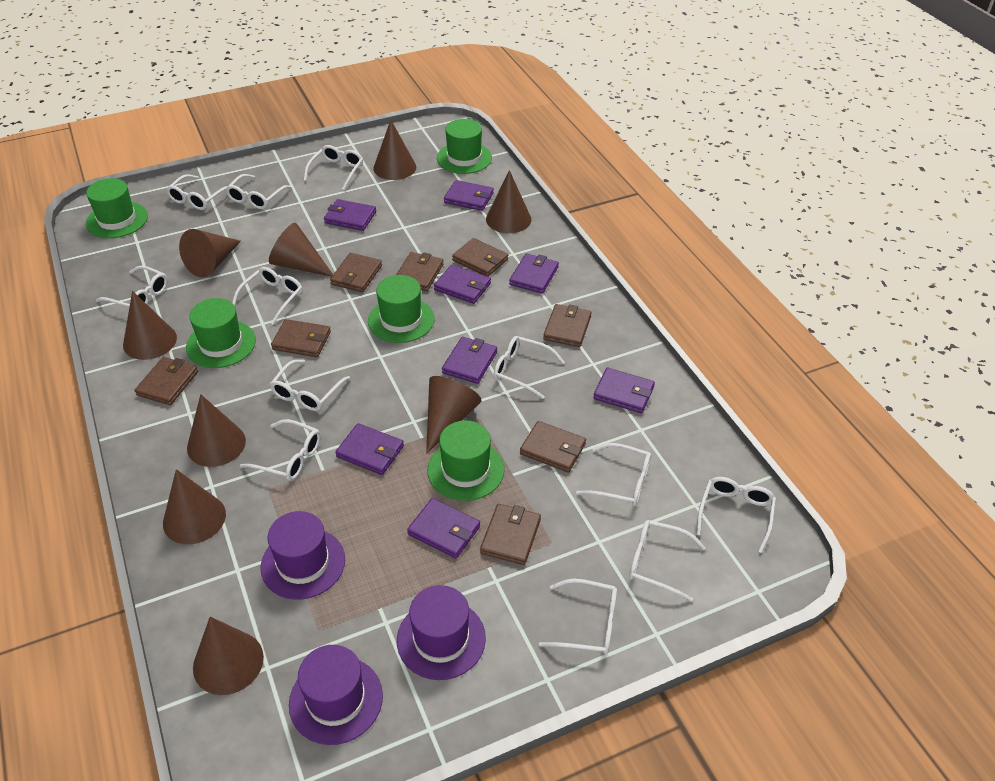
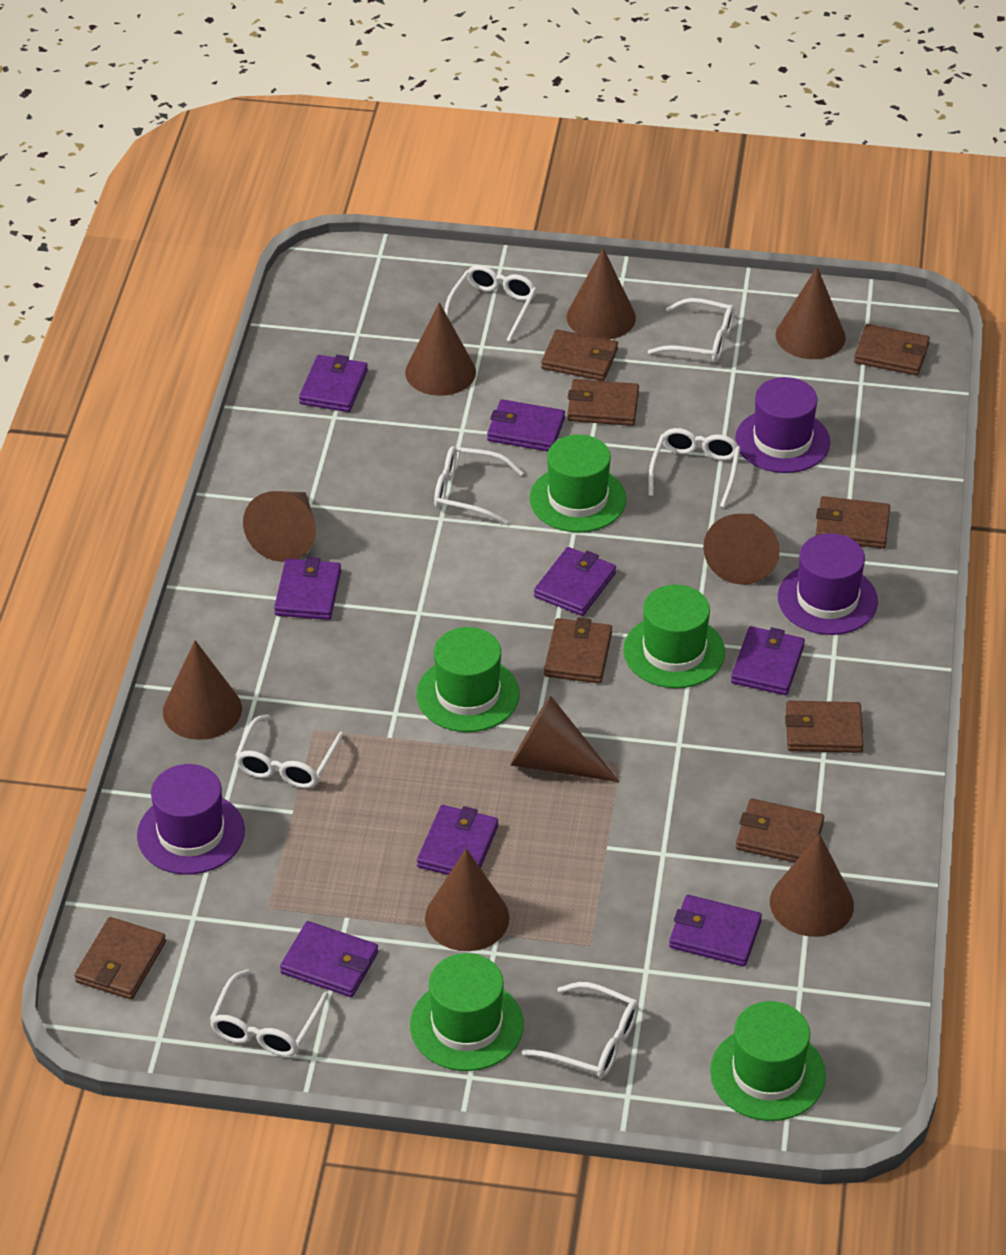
white glasses: 12 -> 7

